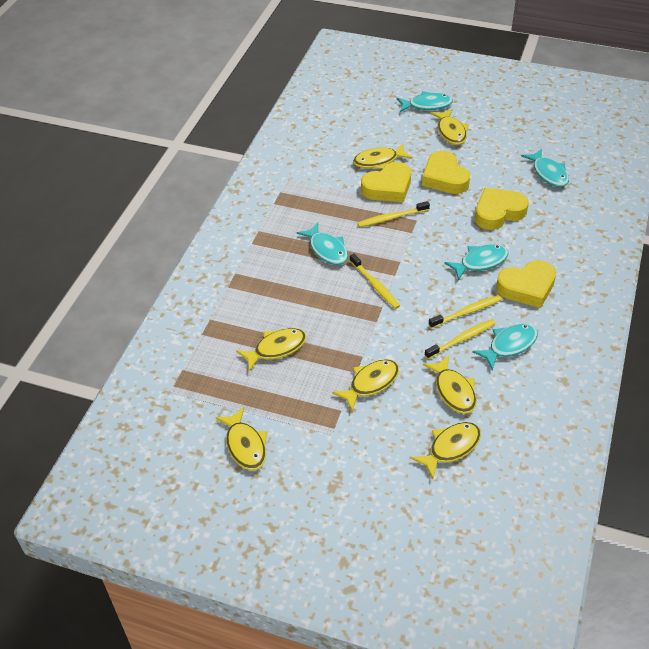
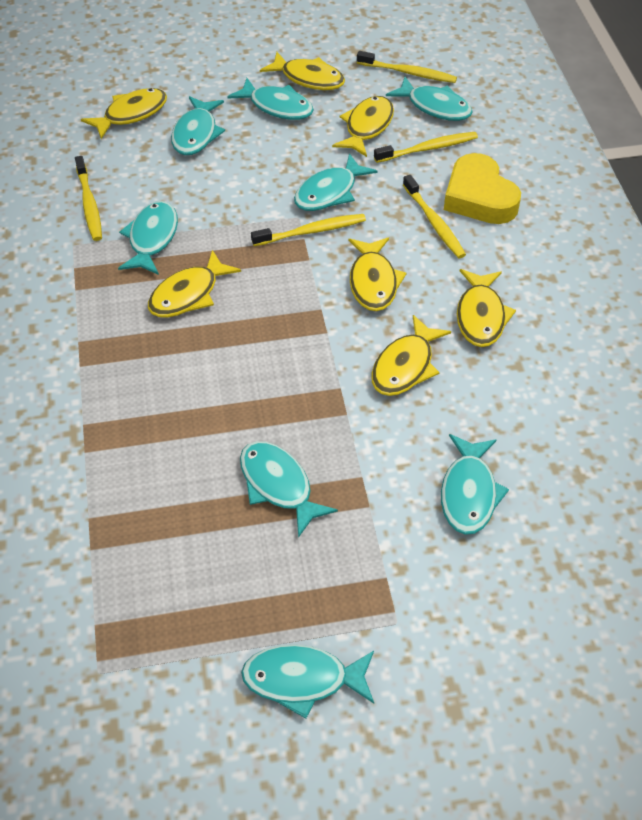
turquoise fish: 5 -> 8
yellow heart: 4 -> 1
yellow toothbrush: 4 -> 5

